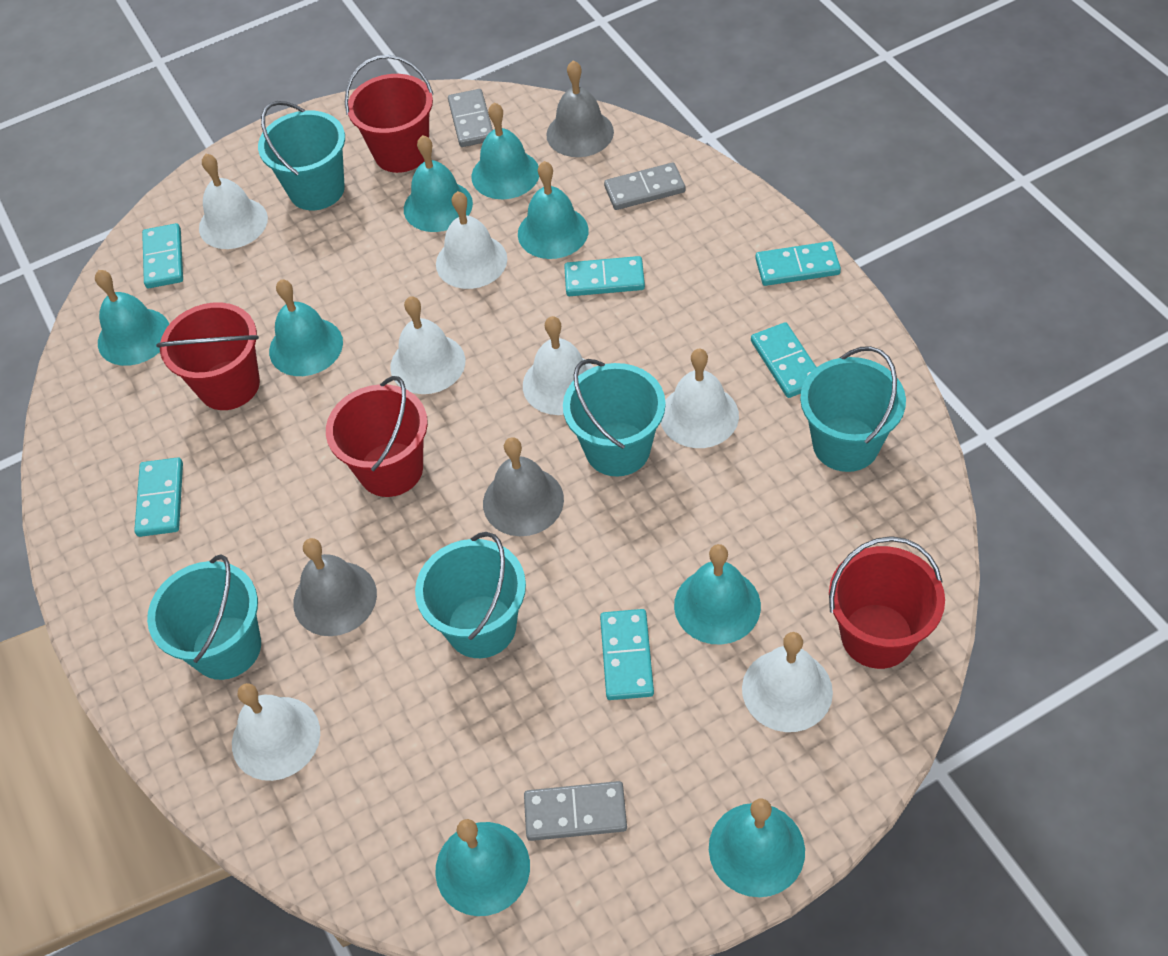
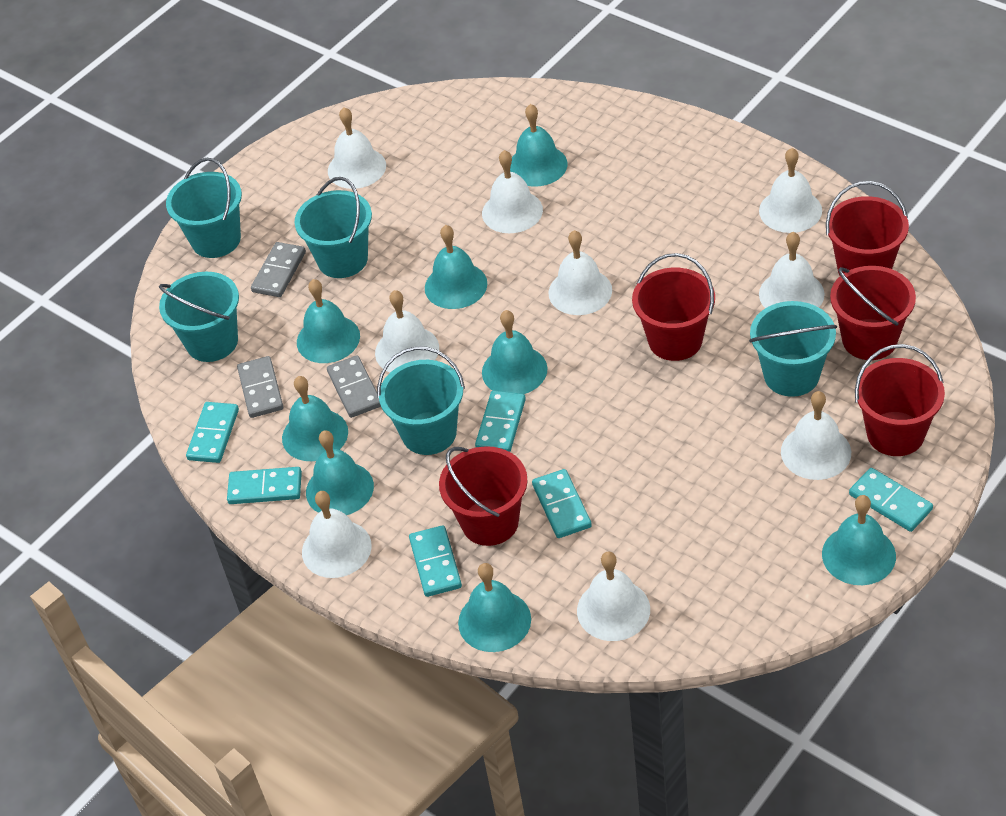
grey bell: 3 -> 0
red bucket: 4 -> 5
white bell: 7 -> 9

